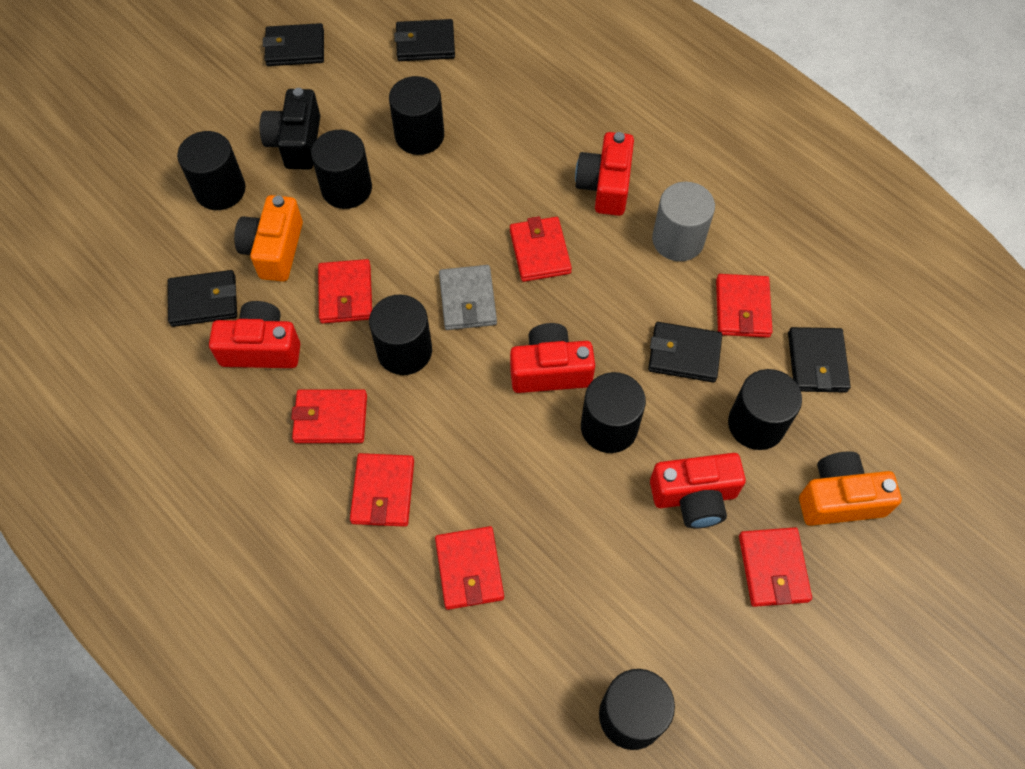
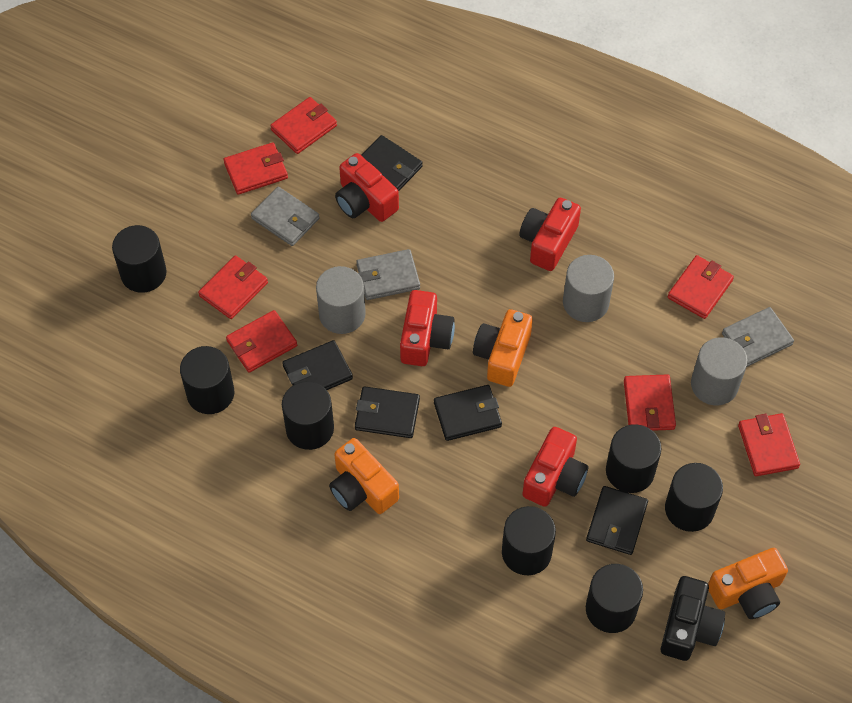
grey cylinder: 1 -> 3
grey wallet: 1 -> 3
orange camera: 2 -> 3

